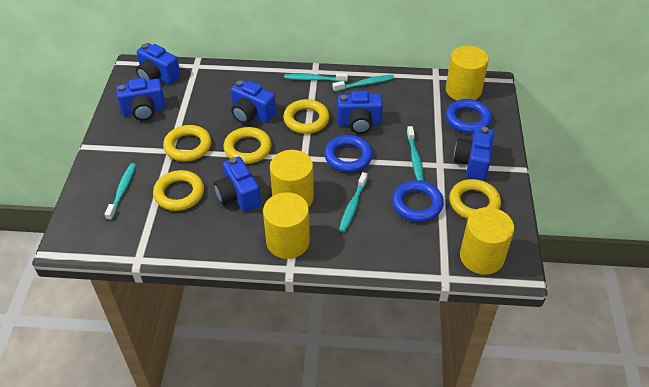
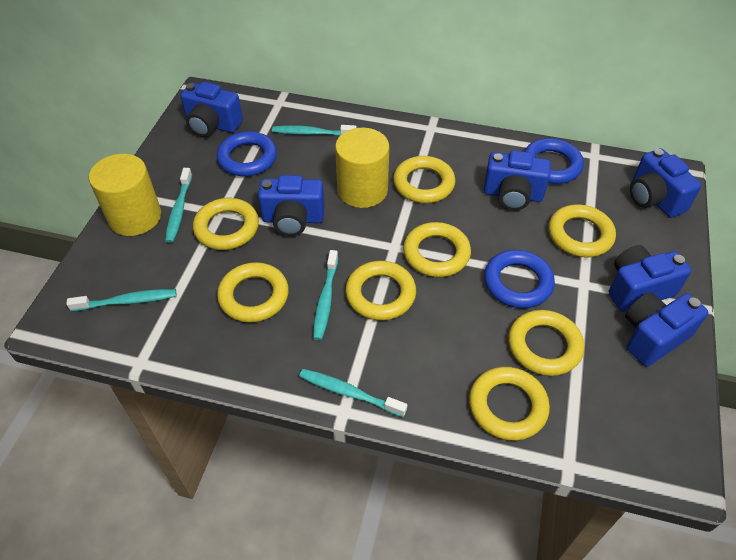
yellow cylinder: 4 -> 2
yellow ring: 5 -> 8

